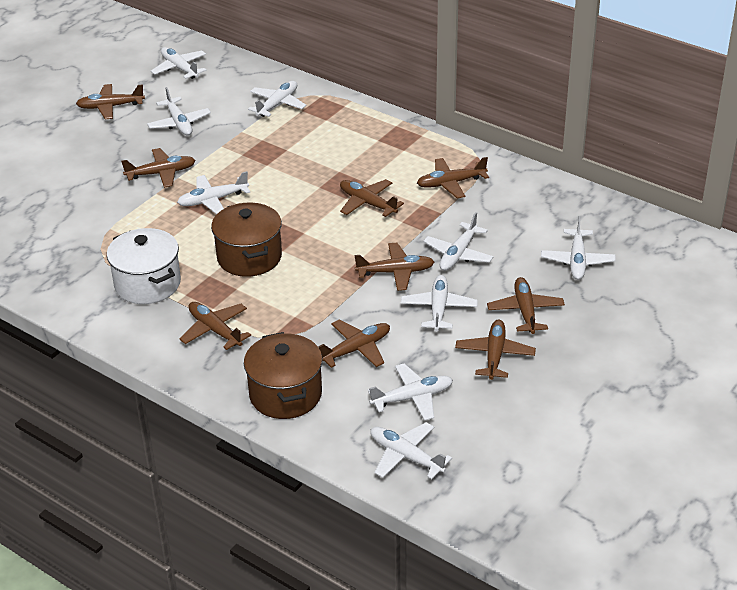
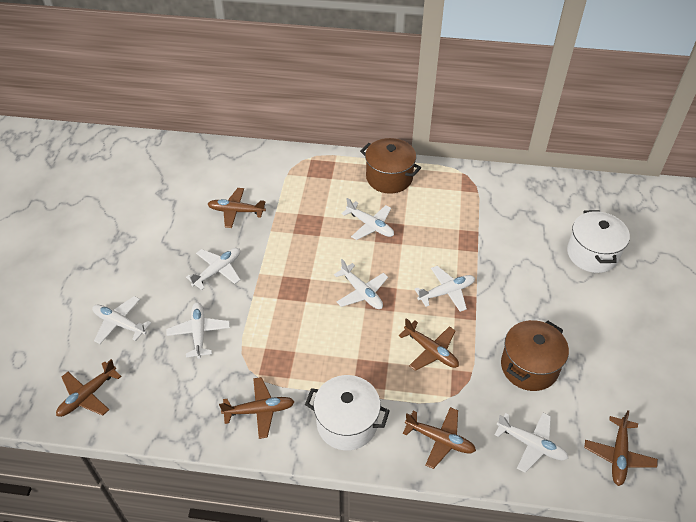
brown plane: 9 -> 6
white plane: 9 -> 7
white pot: 1 -> 2

